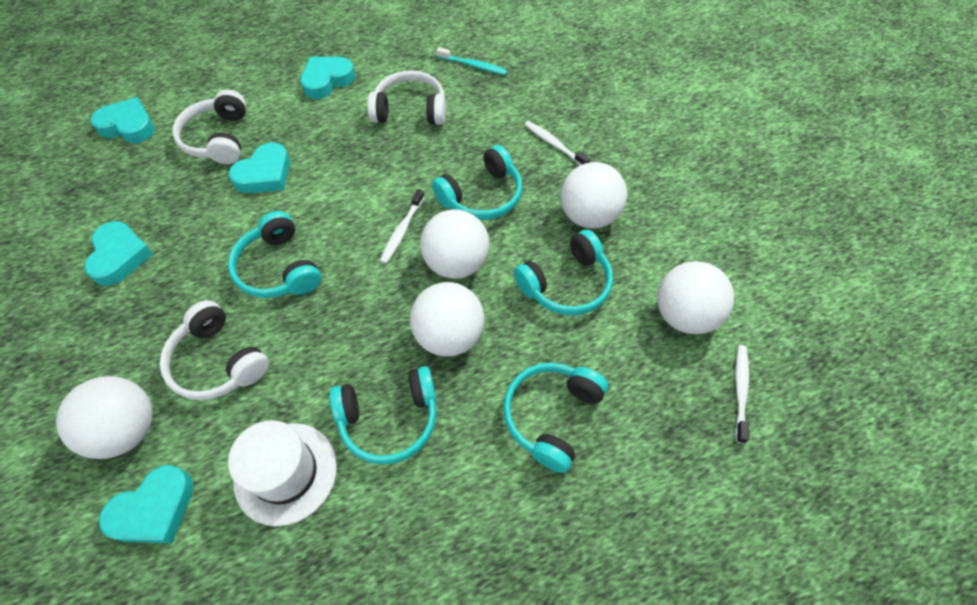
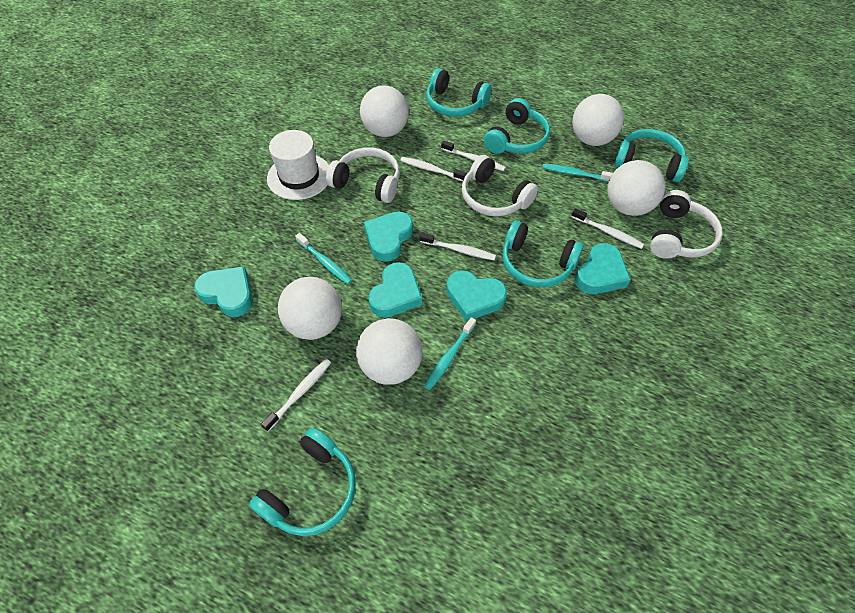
turquoise toothbrush: 1 -> 3
white toothbrush: 3 -> 5

